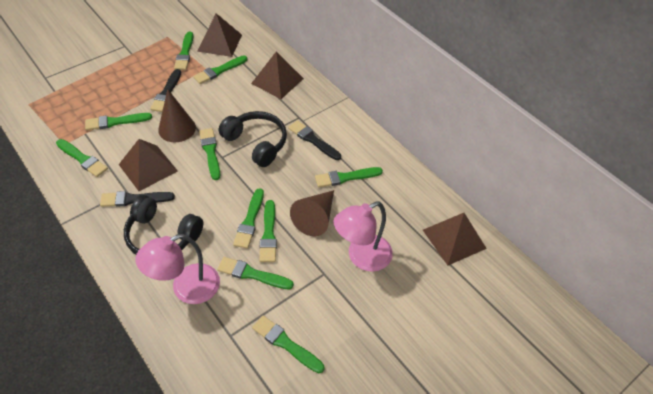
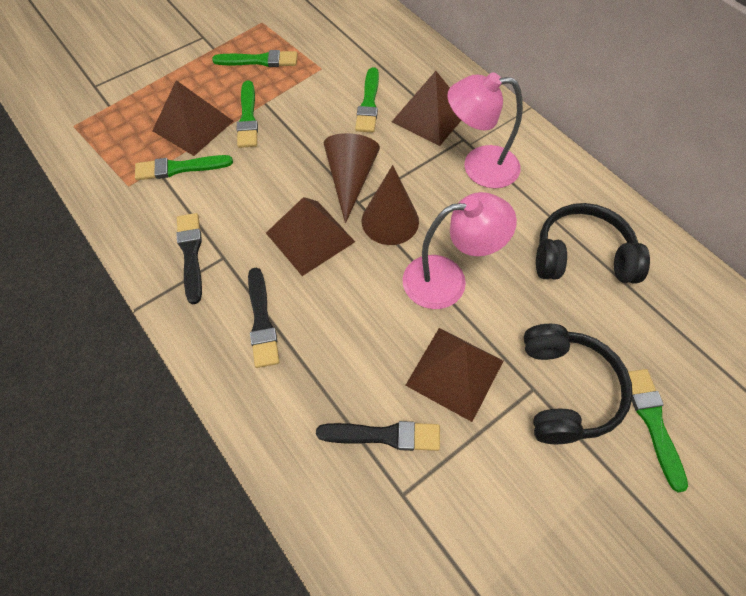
green brush: 10 -> 5

